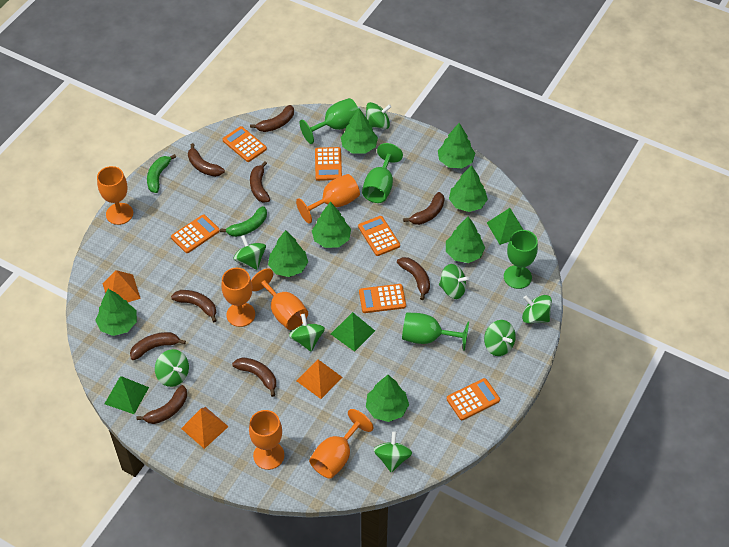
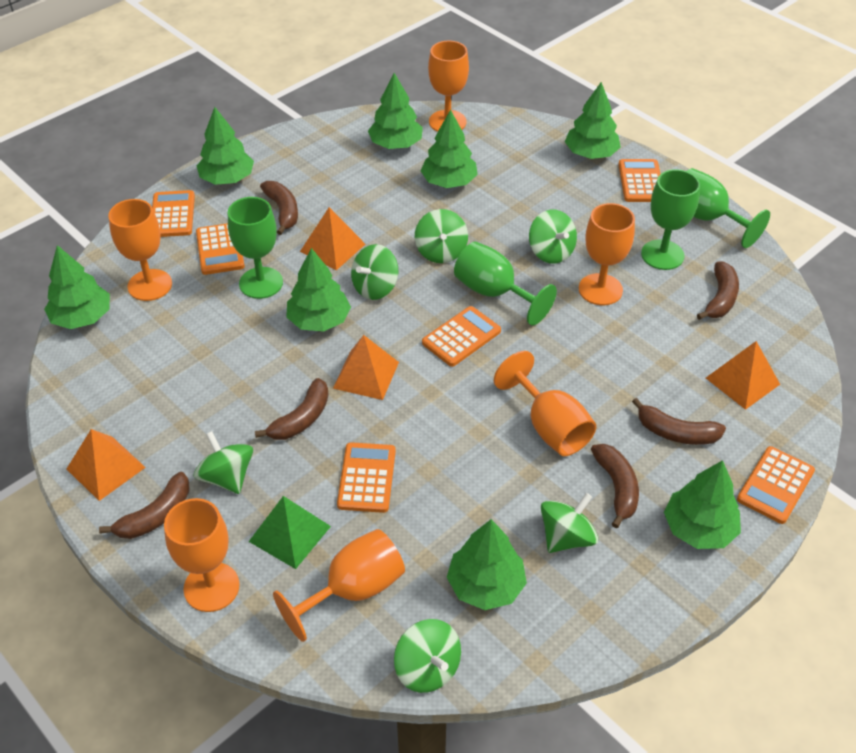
brown banana: 9 -> 6
green banana: 2 -> 0
green pyramid: 3 -> 1
green spinning top: 8 -> 6
orange pyramid: 3 -> 4

